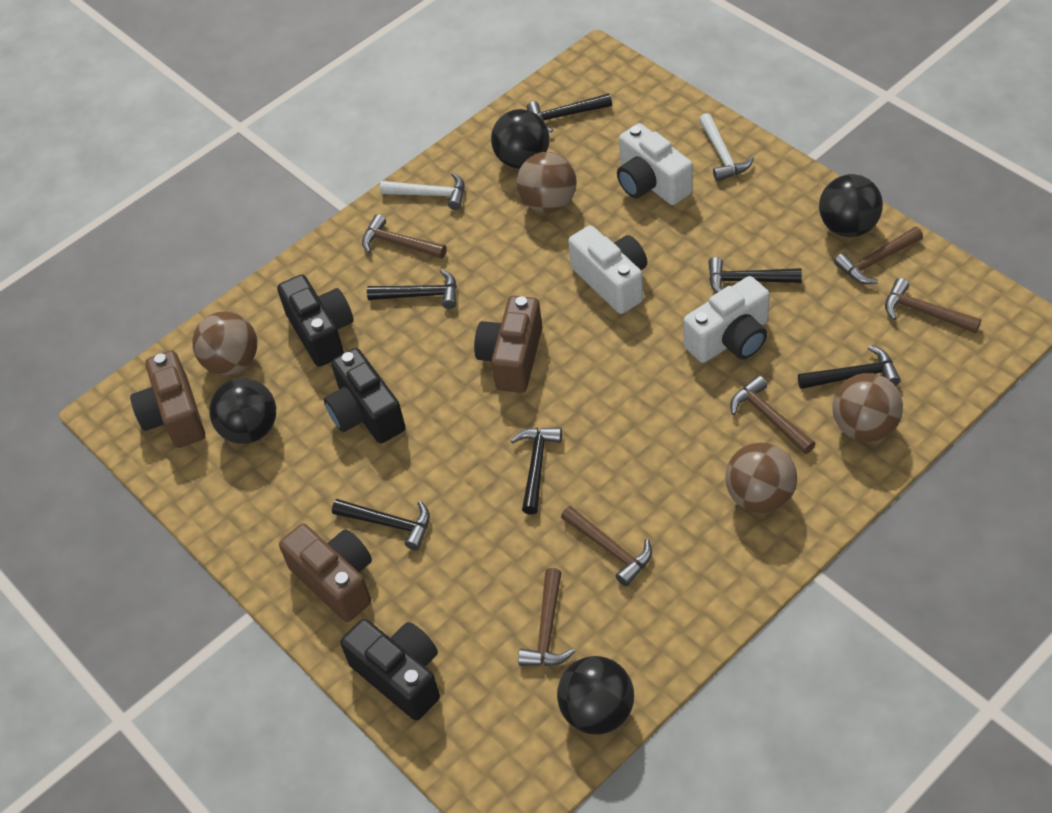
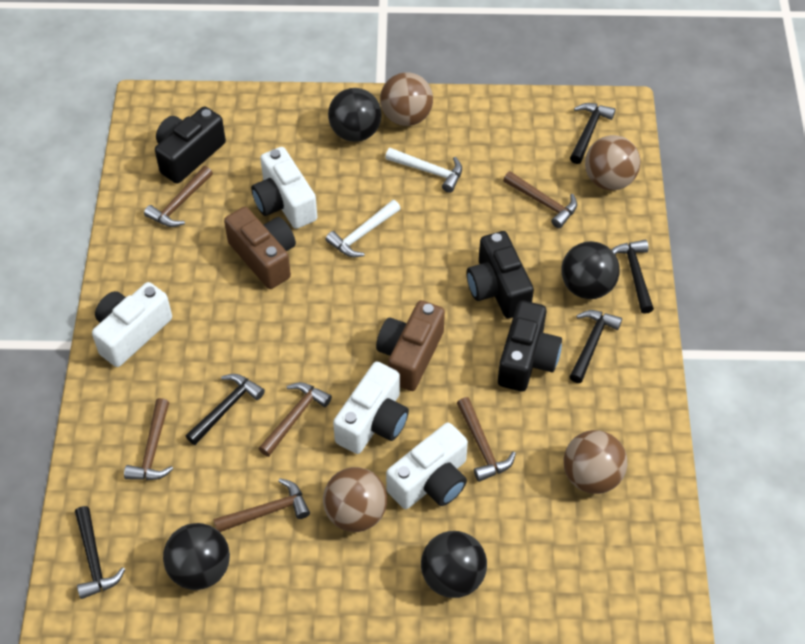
black hammer: 6 -> 5
brown camera: 3 -> 2
white camera: 3 -> 4

